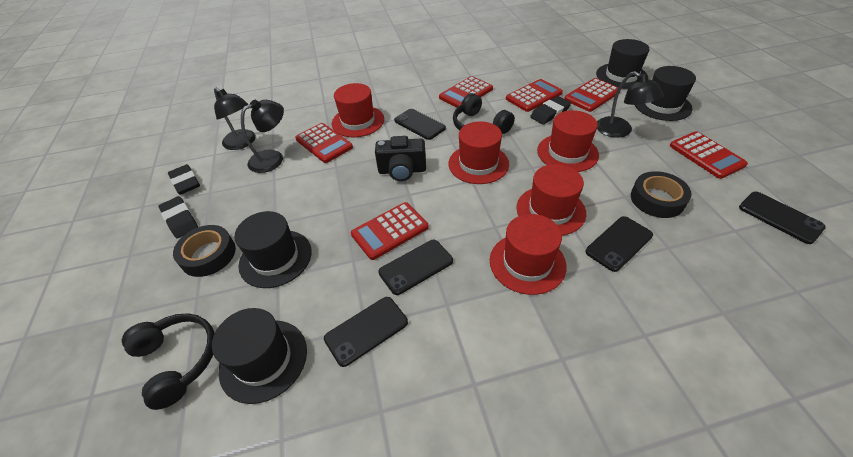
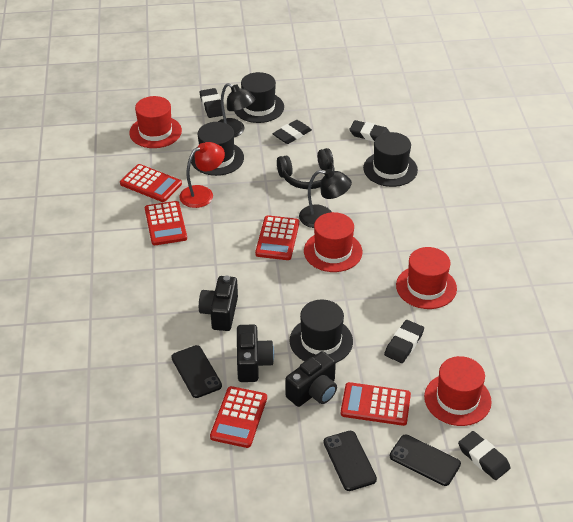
black camera: 1 -> 3
black eraser: 3 -> 5
black headphones: 2 -> 1
black lamp: 3 -> 2
black phone: 5 -> 3
black tape: 2 -> 0
red calculator: 6 -> 5
red hat: 5 -> 4
red lamp: 0 -> 1

